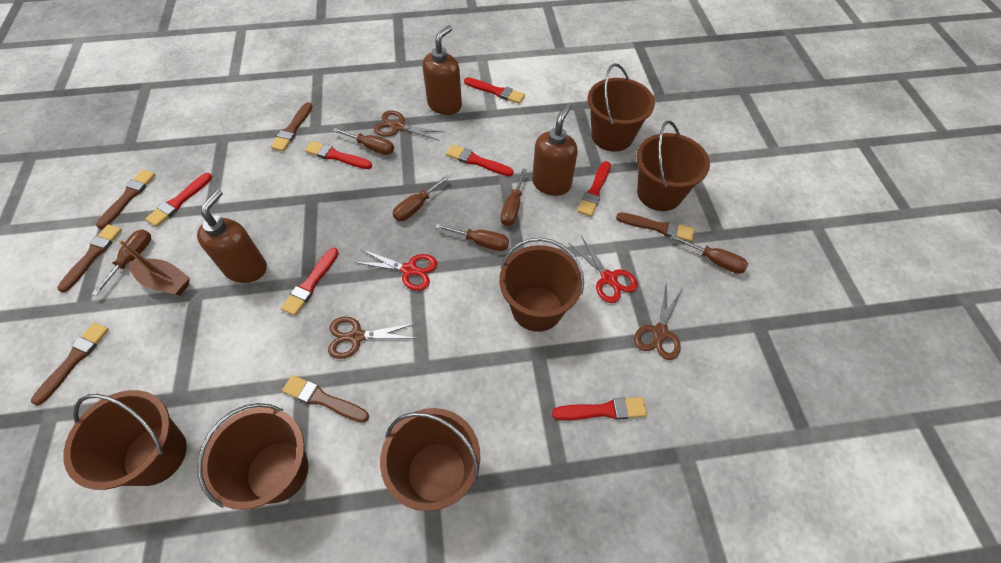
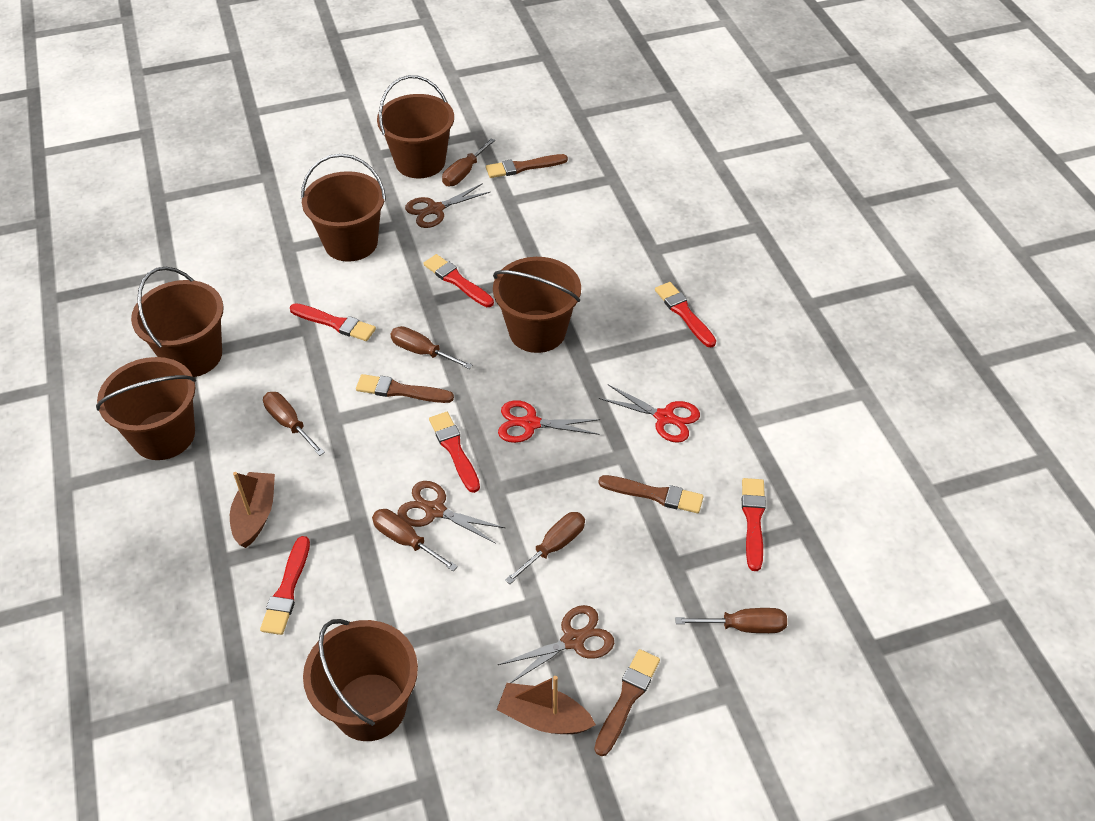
brown boat: 1 -> 2
brown brush: 6 -> 4
brown soap dispenser: 3 -> 0
red brush: 7 -> 6

